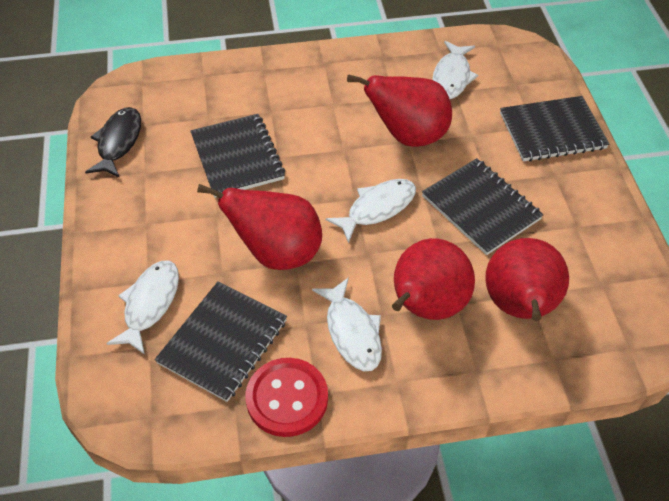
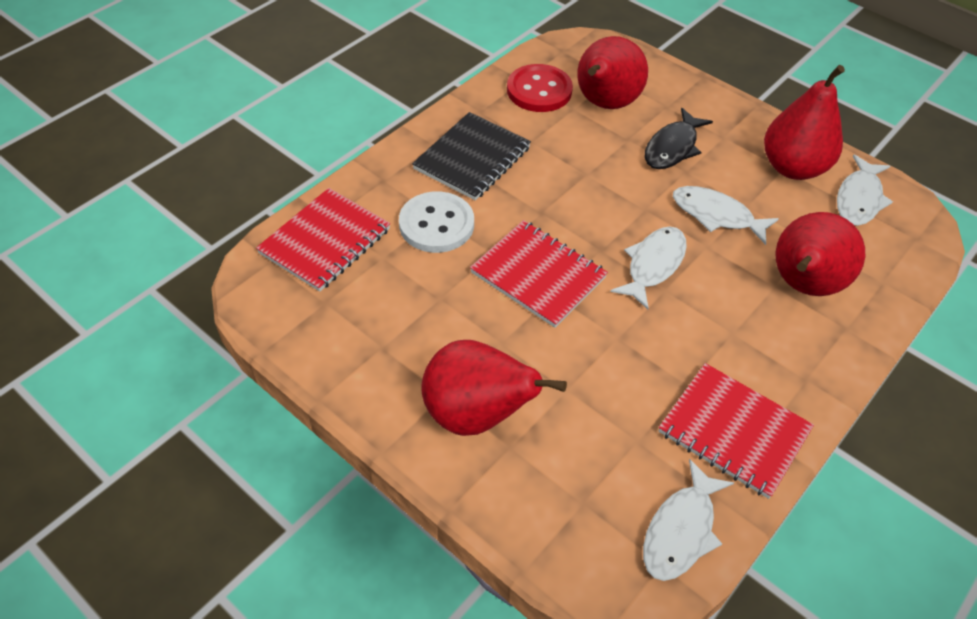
black notebook: 4 -> 1
red notebook: 0 -> 3
white button: 0 -> 1

